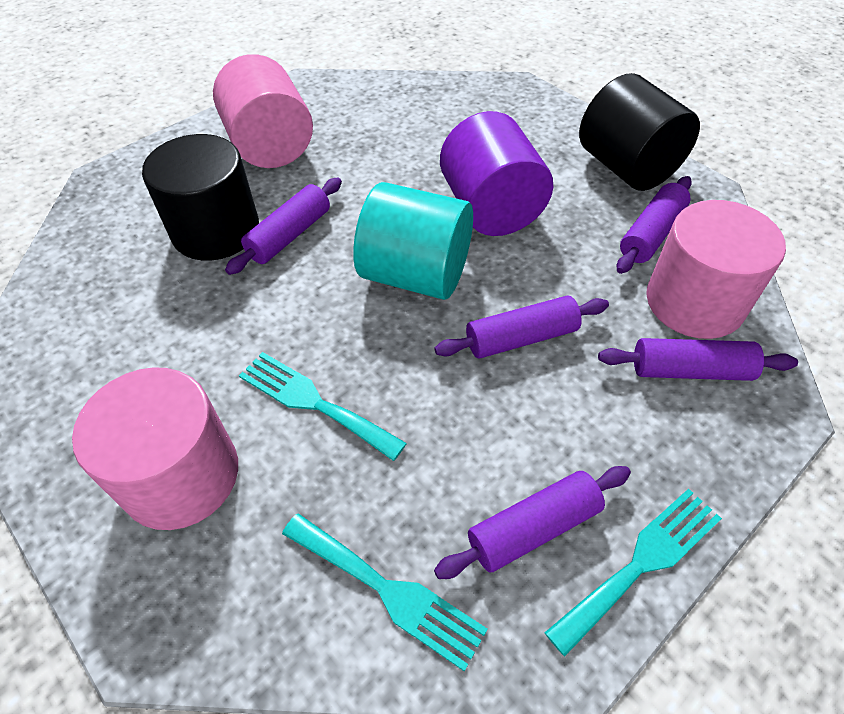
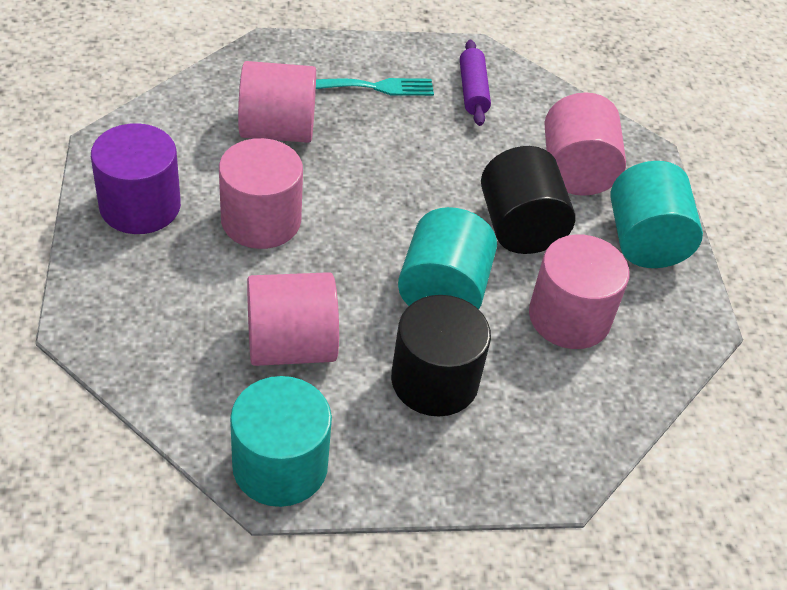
pink cylinder: 3 -> 5
purple rolling pin: 5 -> 1
turquoise cylinder: 1 -> 3
turquoise fork: 3 -> 1

